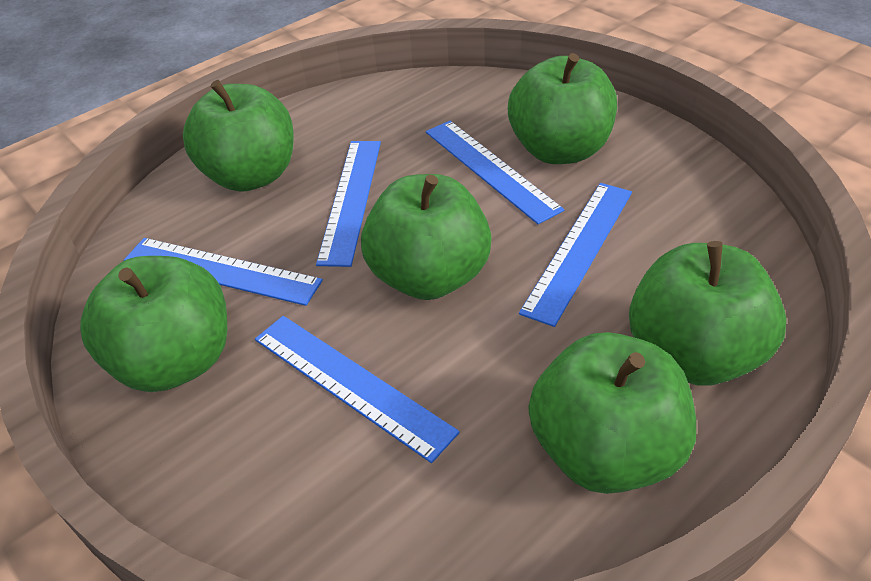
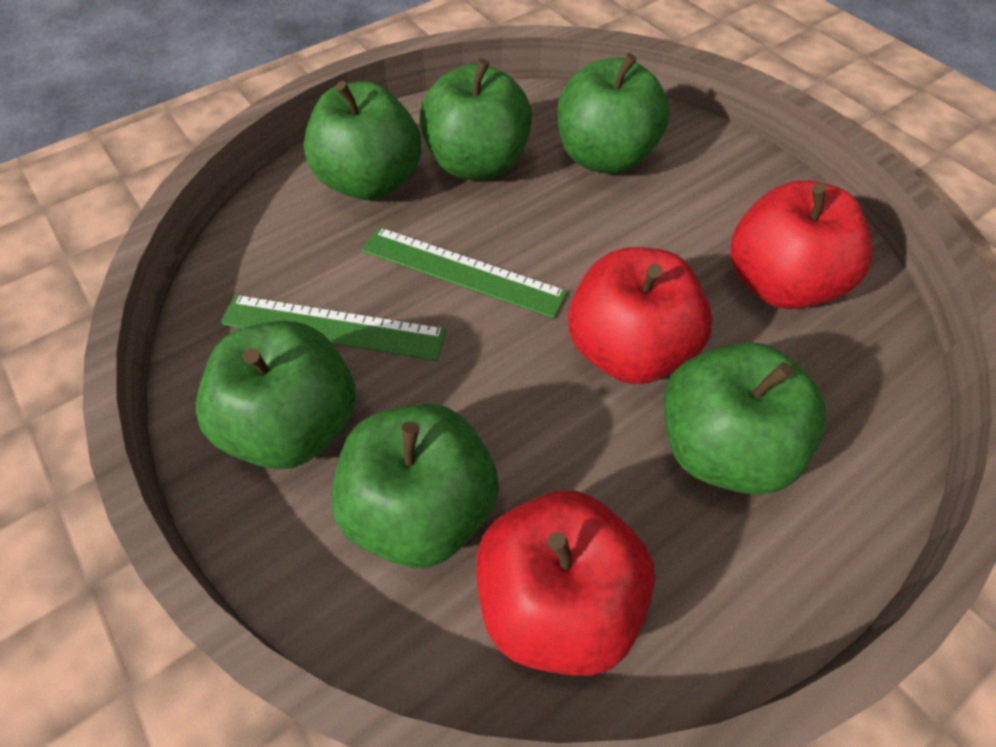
blue ruler: 5 -> 0
green ruler: 0 -> 2
red apple: 0 -> 3

